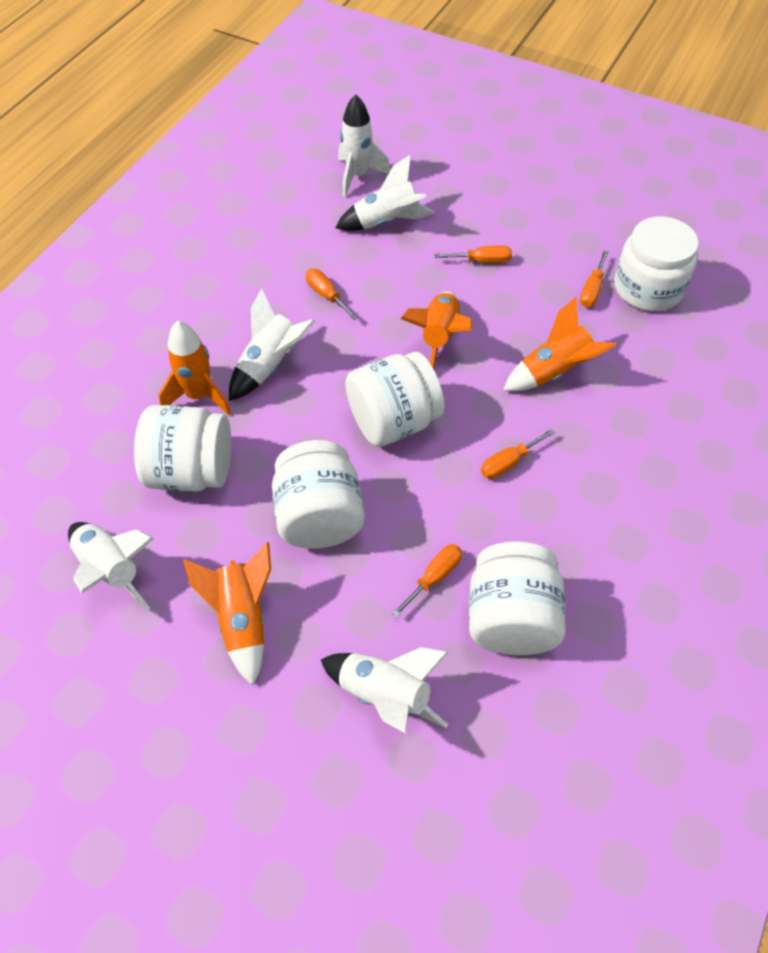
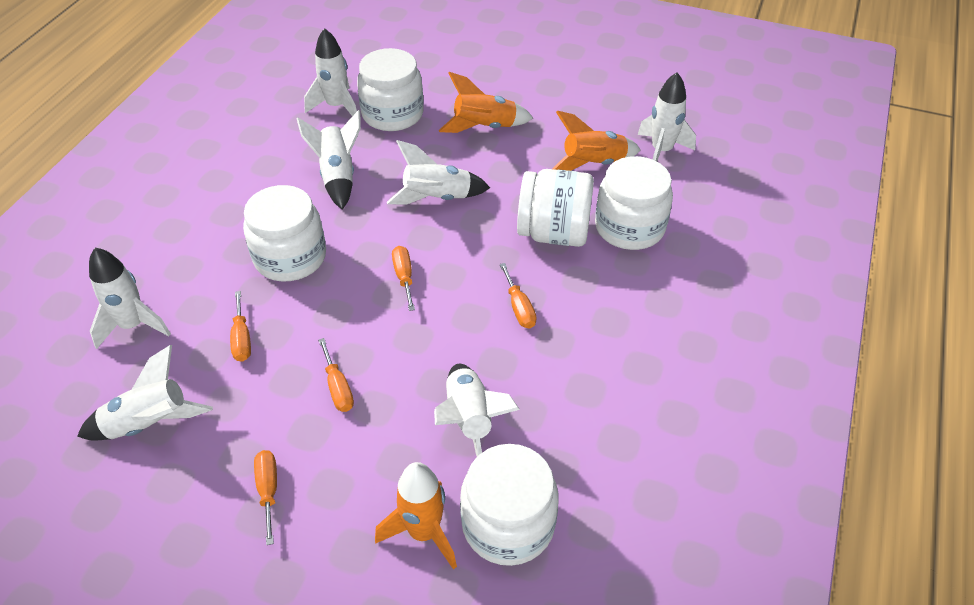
orange rocket: 4 -> 3
white rocket: 5 -> 7

